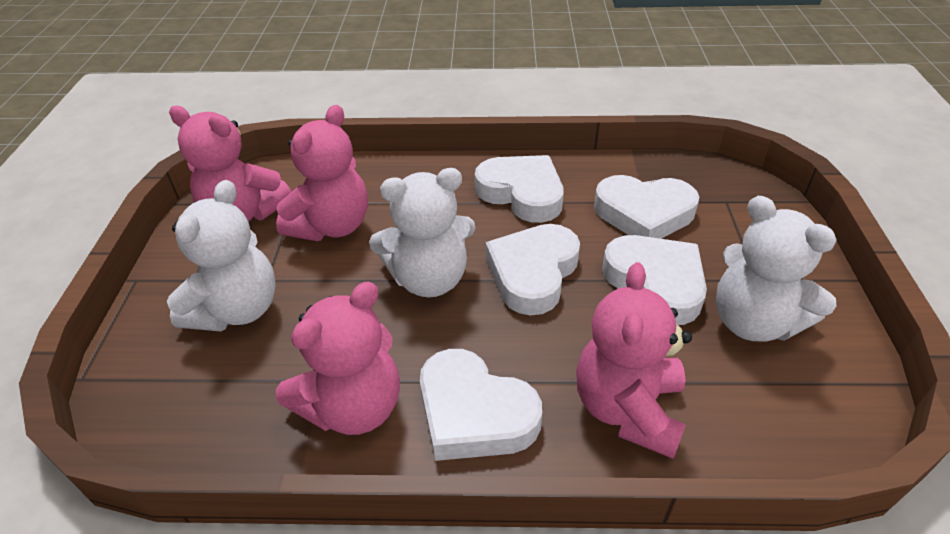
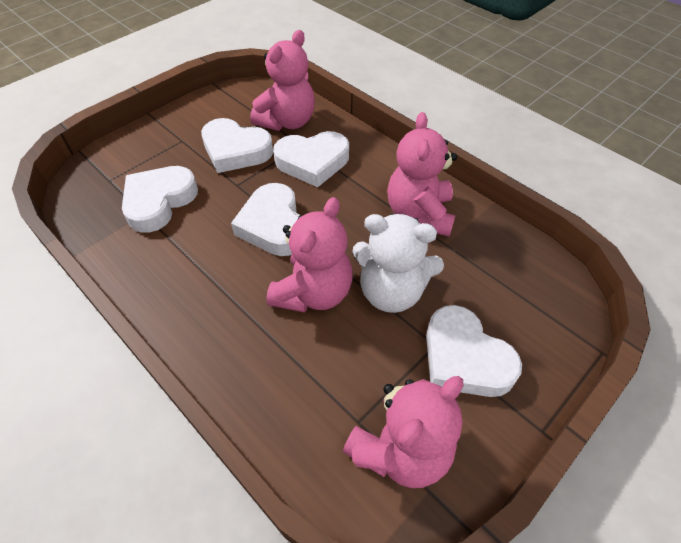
white teddy bear: 3 -> 1

